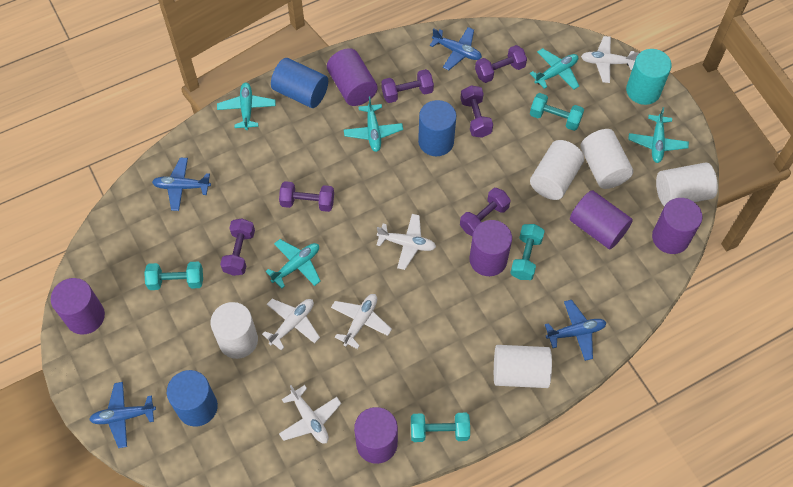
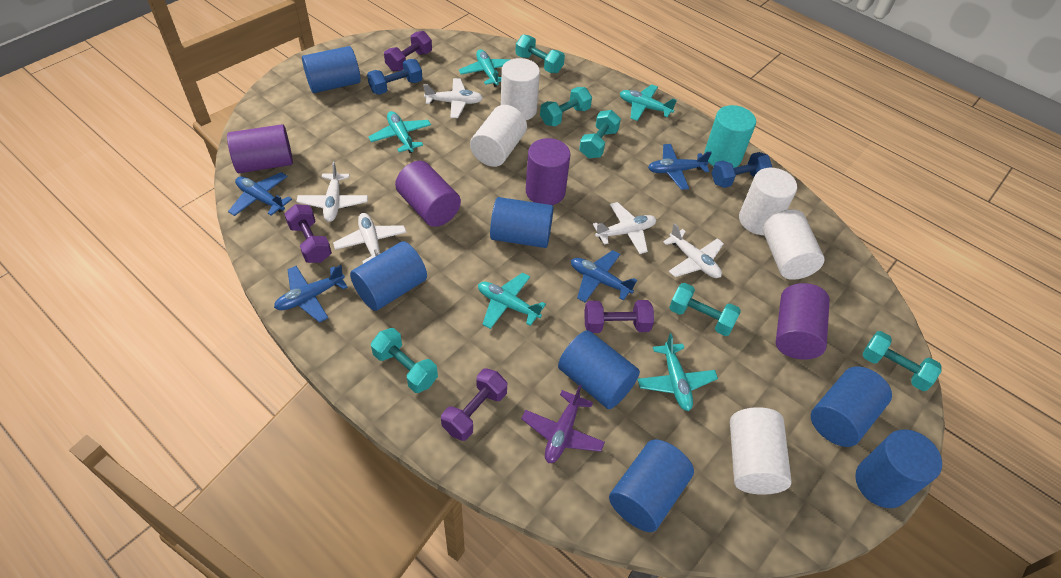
blue cylinder: 3 -> 7
blue dumbbell: 0 -> 2
purple cylinder: 6 -> 4
purple dumbbell: 6 -> 4
purple plane: 0 -> 1
turquoise dumbbell: 4 -> 6

